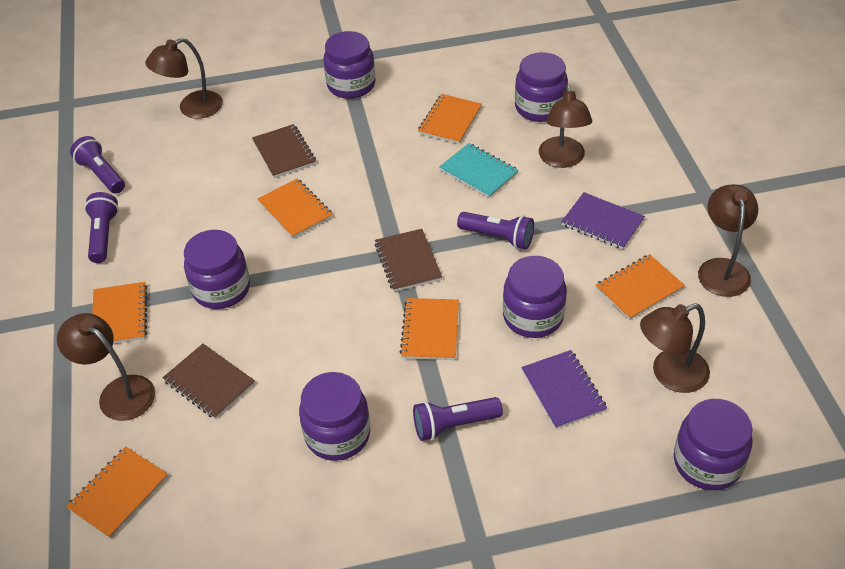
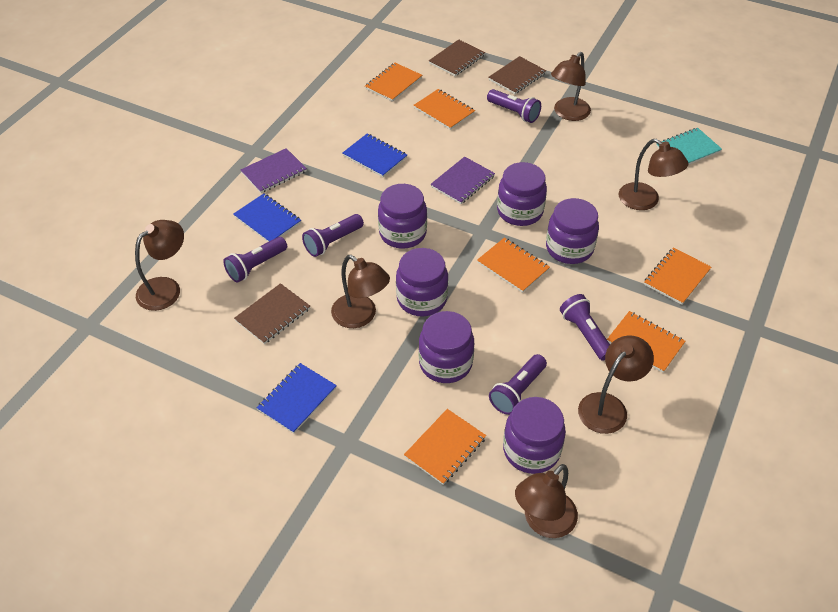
blue notebook: 0 -> 3
brown lamp: 5 -> 6
purple flashlight: 4 -> 5

